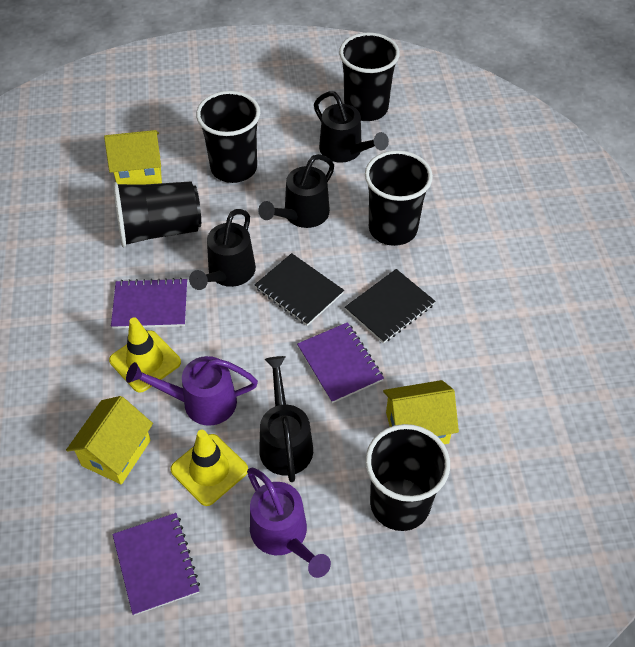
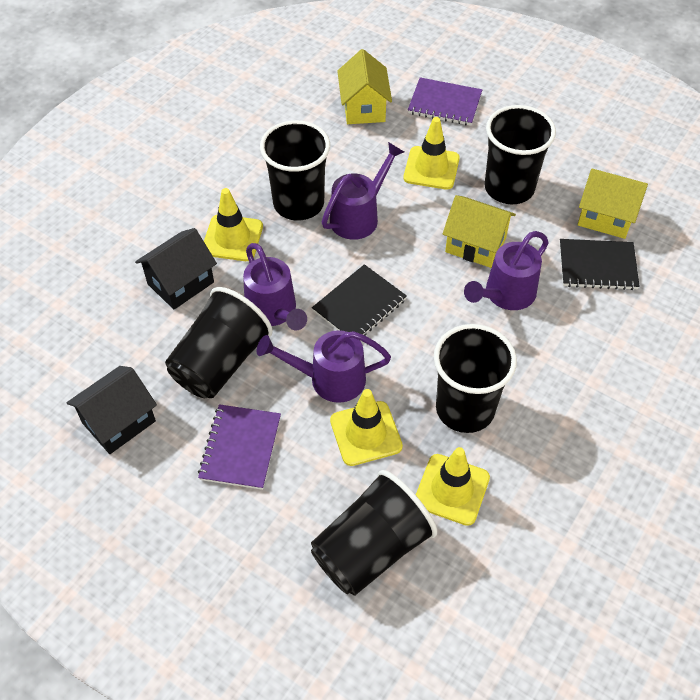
black house: 0 -> 2
black watering can: 4 -> 0
purple notebook: 3 -> 2
purple watering can: 2 -> 4
yellow traffic cone: 2 -> 4

